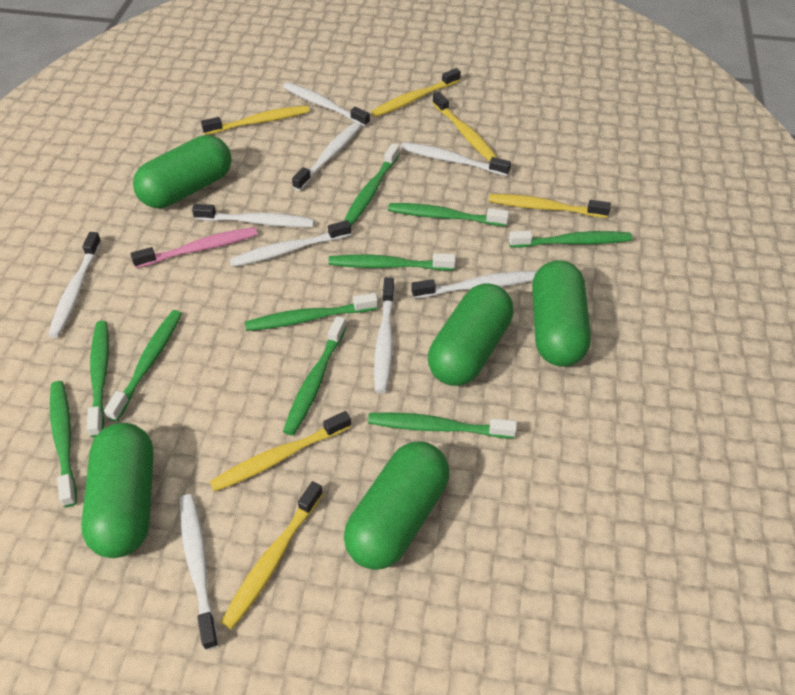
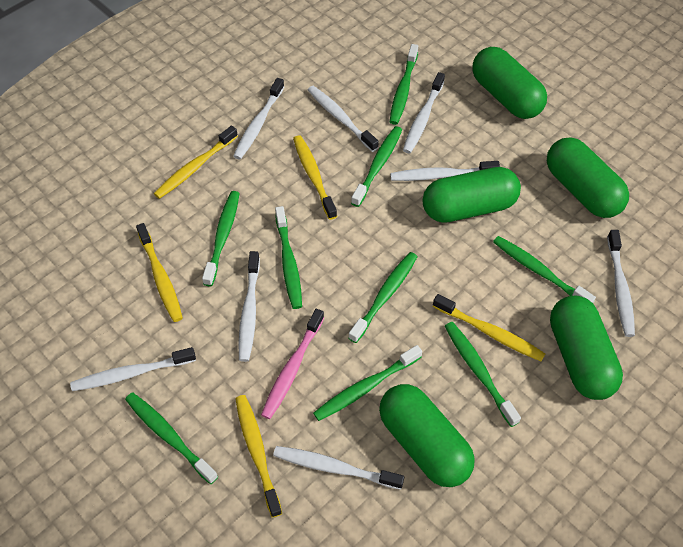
green toothbrush: 10 -> 9
white toothbrush: 9 -> 8
yellow toothbrush: 6 -> 5

